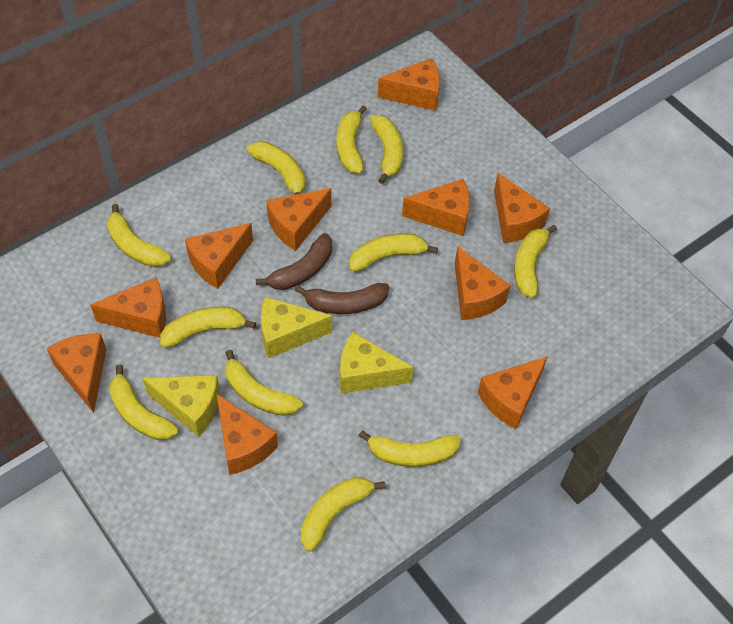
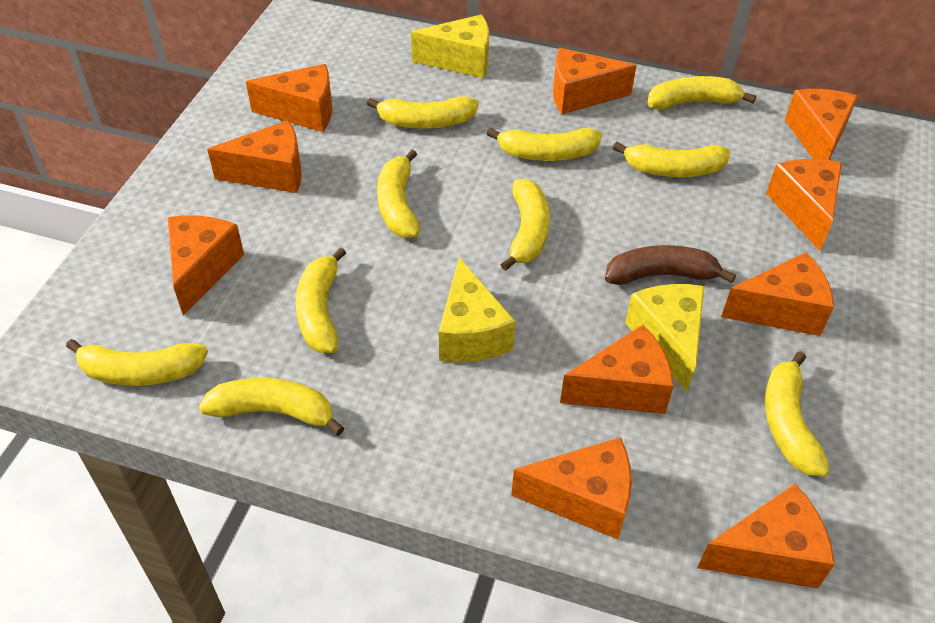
brown banana: 2 -> 1
yellow banana: 11 -> 10

